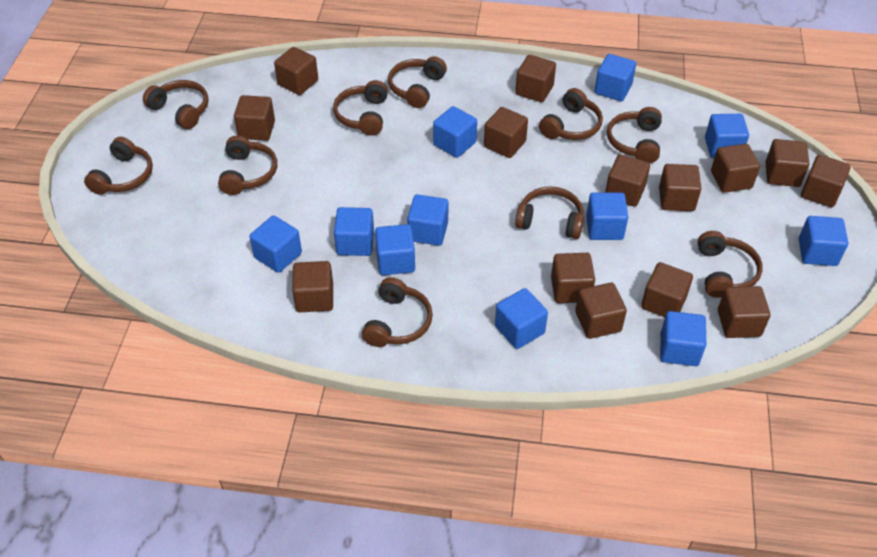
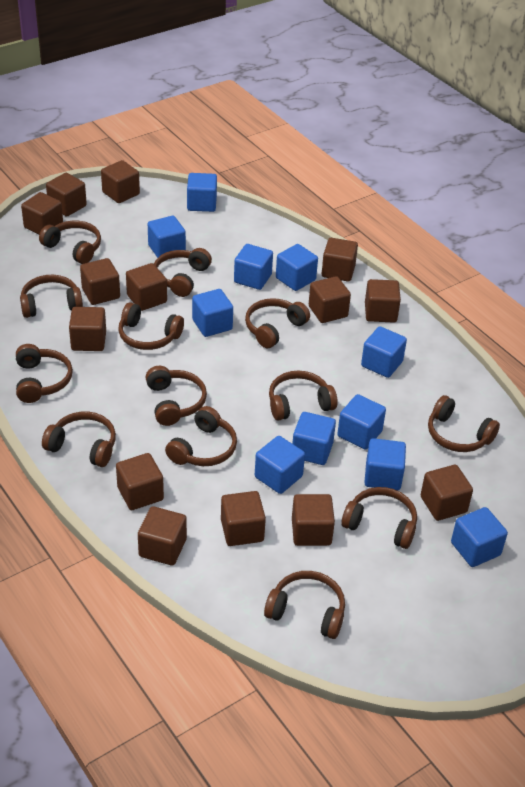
brown headphones: 10 -> 13

